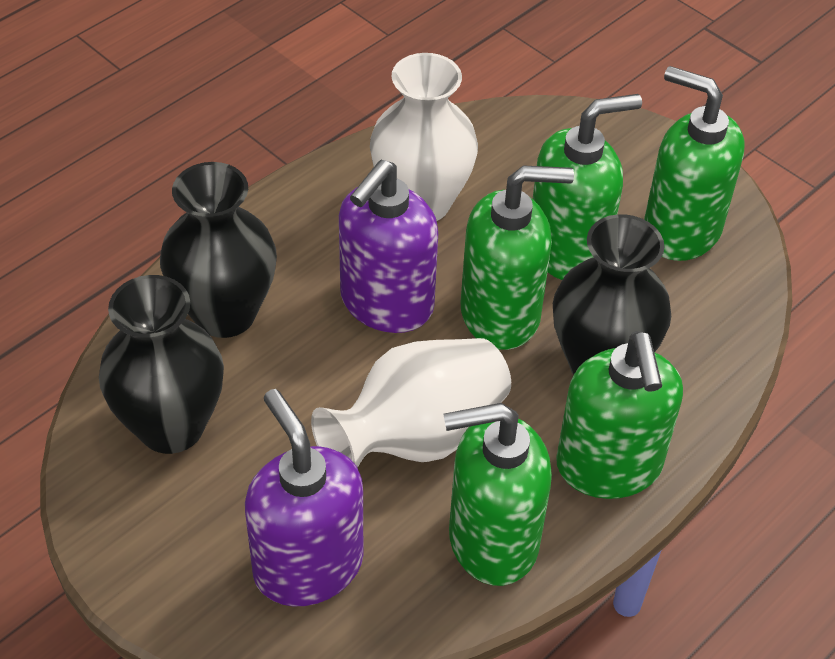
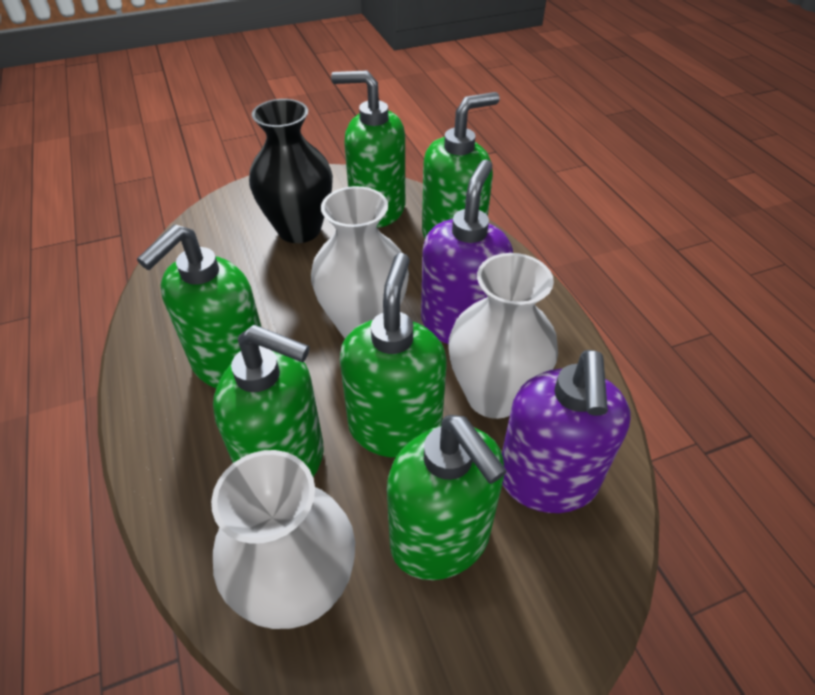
black vase: 3 -> 1
green soap dispenser: 5 -> 6
white vase: 2 -> 3

